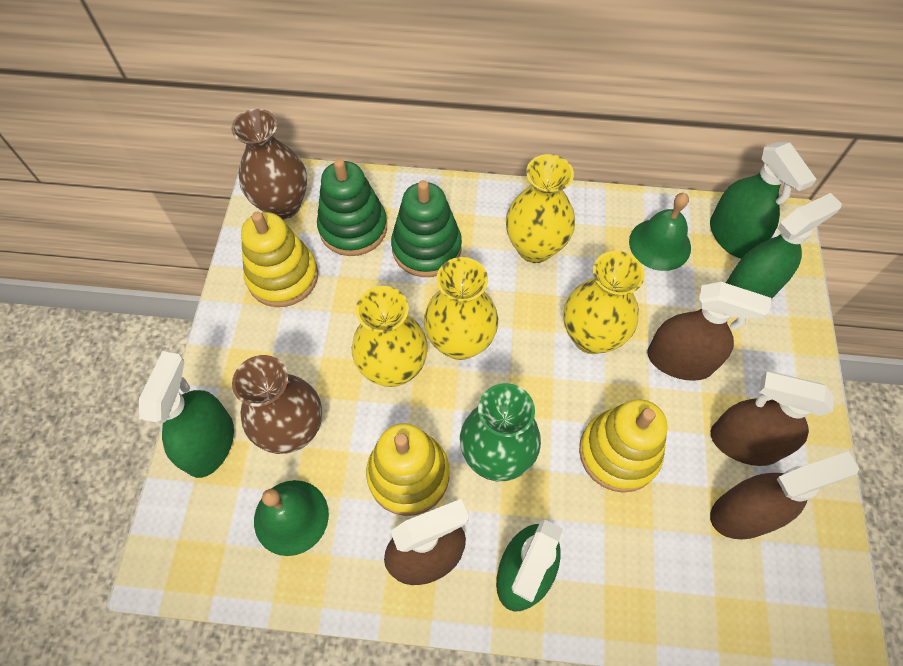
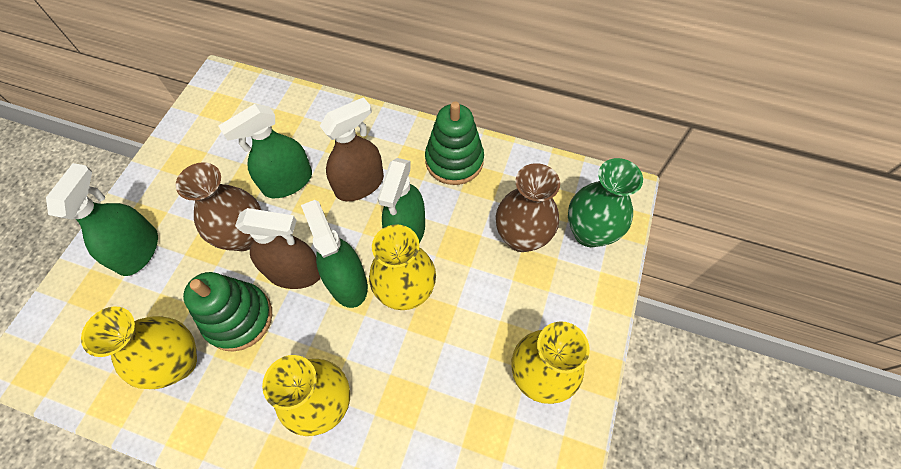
brown spray bottle: 4 -> 2
green bell: 2 -> 0
yellow stacking toy: 3 -> 0

